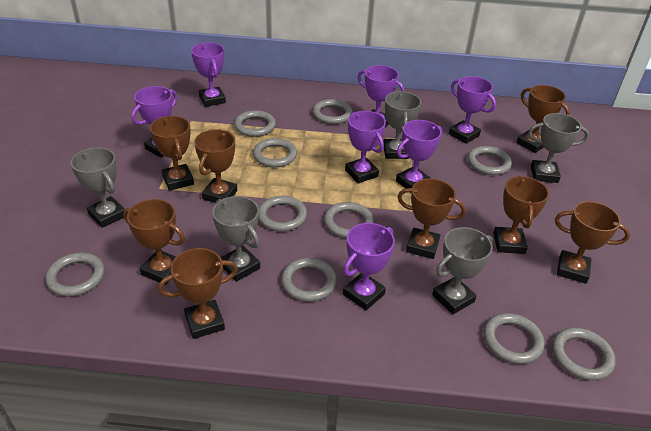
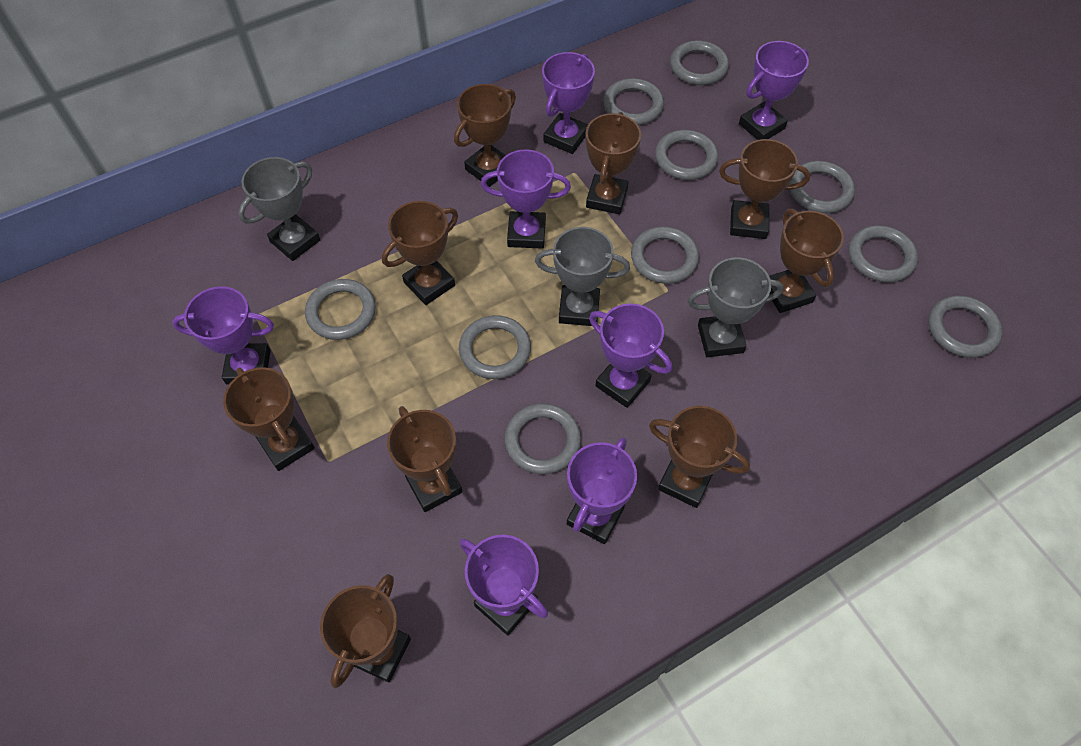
brown trophy: 8 -> 9
grey trophy: 5 -> 3

